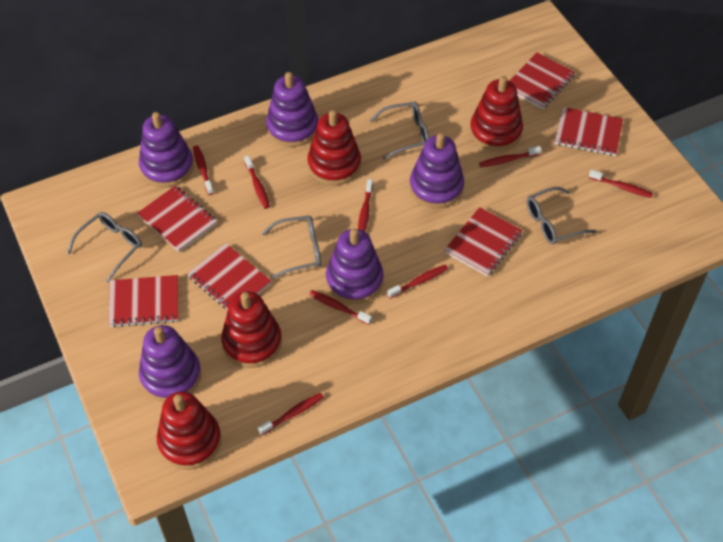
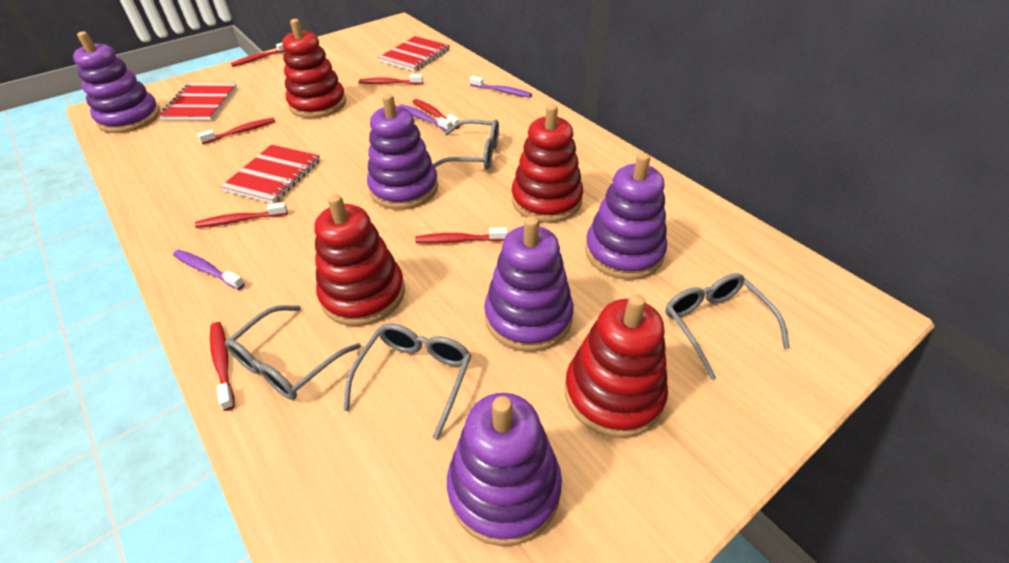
purple toothbrush: 0 -> 3
red notebook: 6 -> 3
red toothbrush: 8 -> 7

